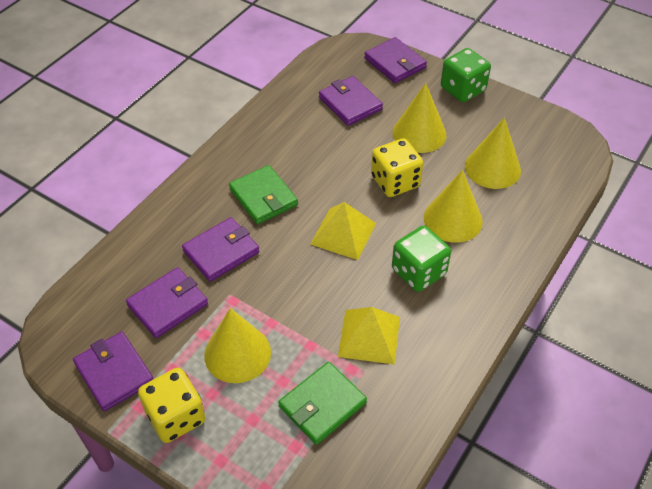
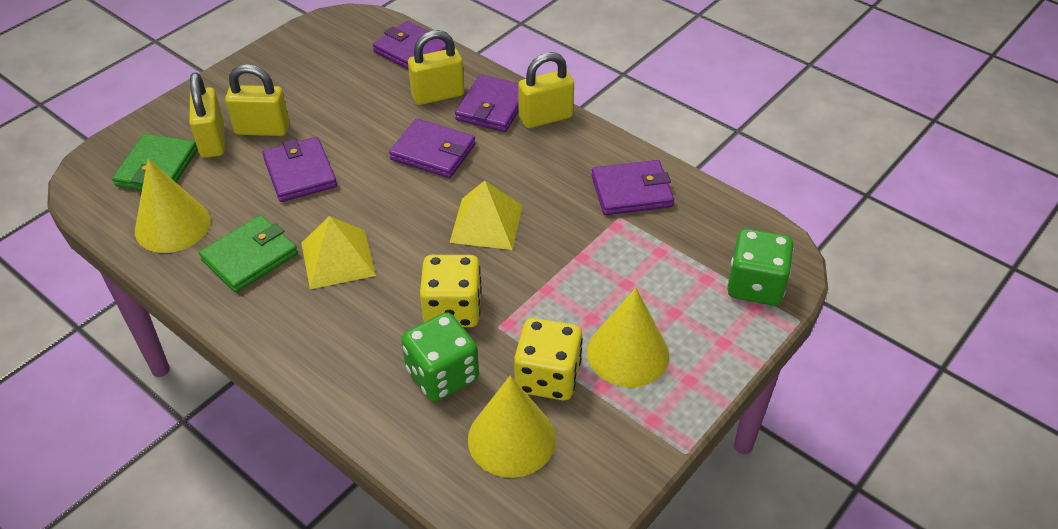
yellow cone: 4 -> 3
yellow padlock: 0 -> 4

